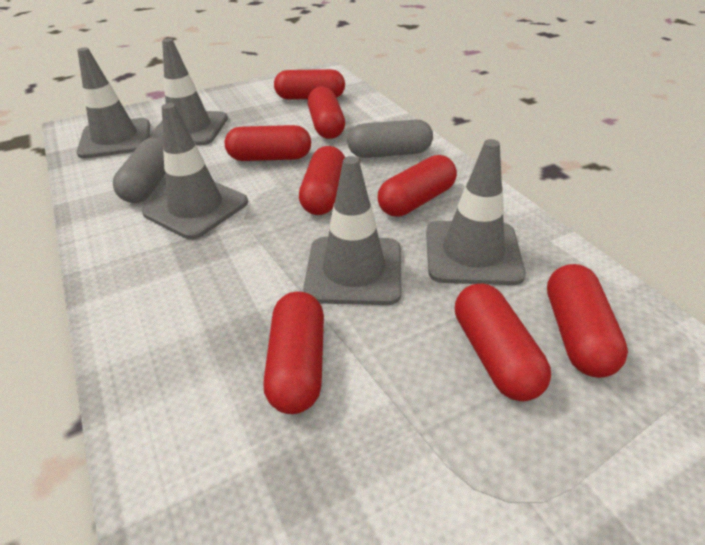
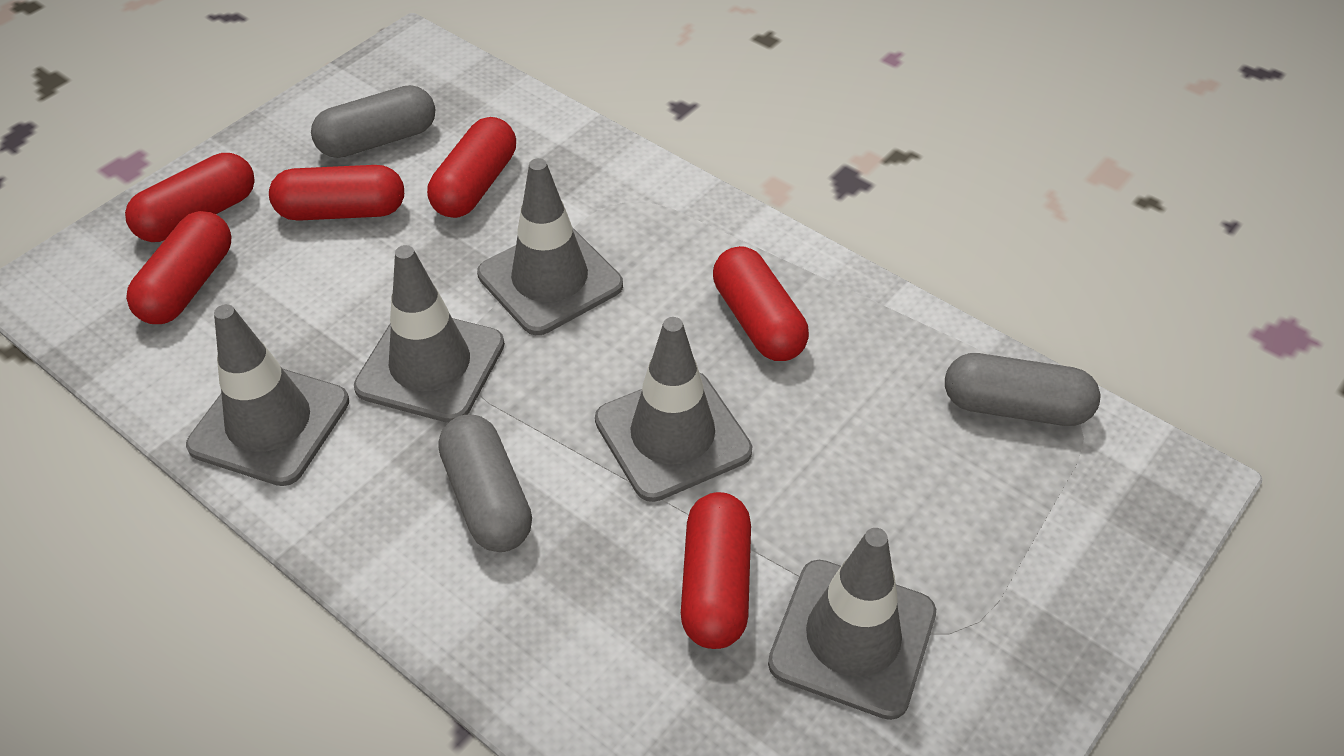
grey capsule: 2 -> 3
red capsule: 8 -> 6

